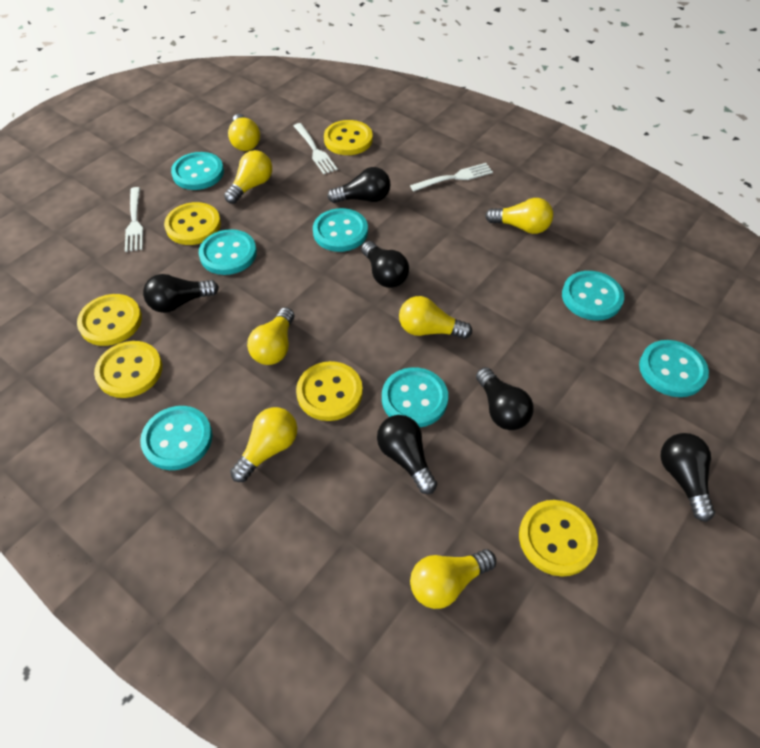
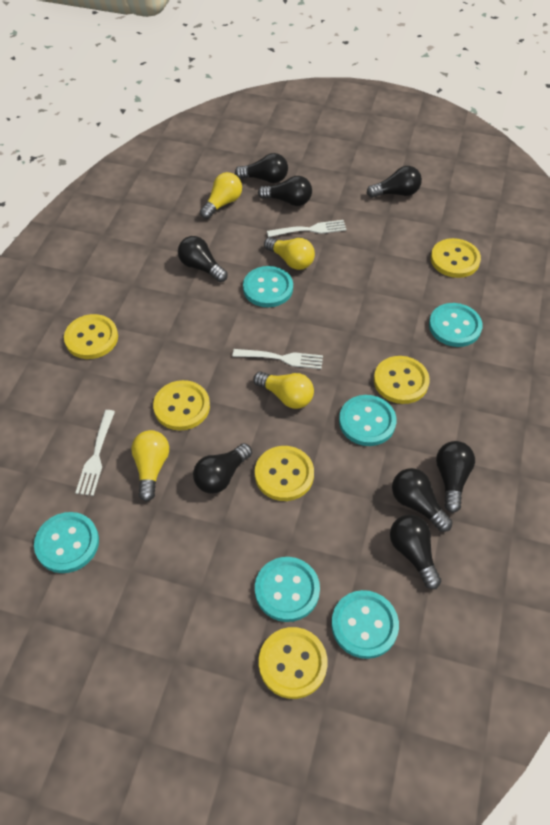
black light bulb: 6 -> 8
turquoise button: 7 -> 6
yellow light bulb: 7 -> 4

